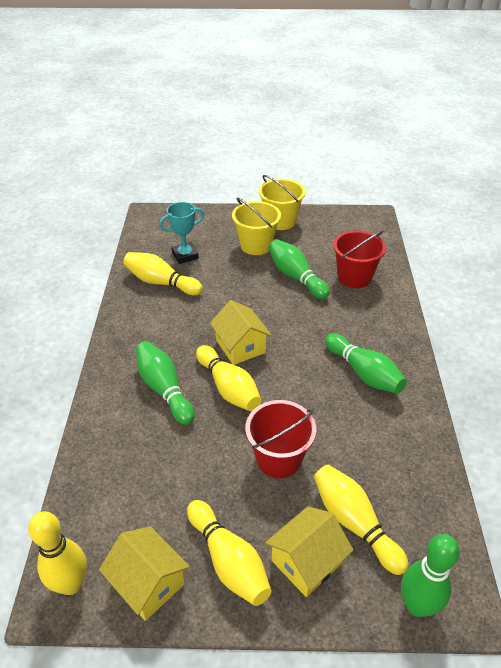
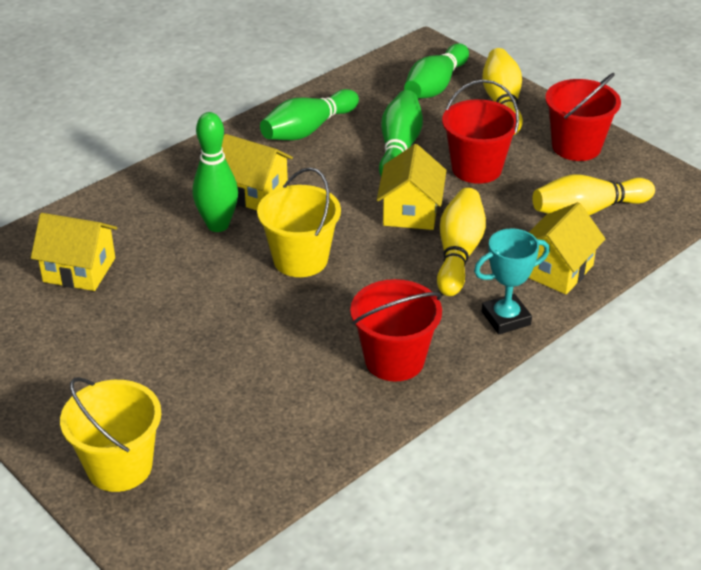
red bucket: 2 -> 3
yellow bowling pin: 5 -> 3
yellow house: 3 -> 4

